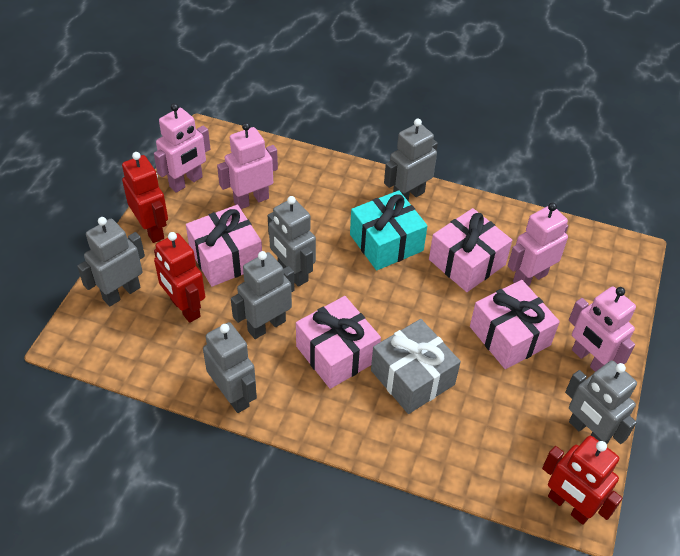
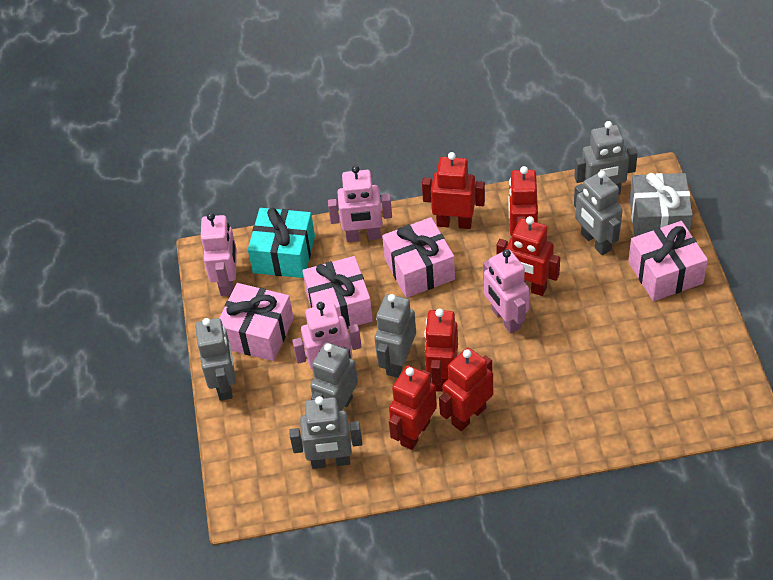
red robot: 3 -> 6

